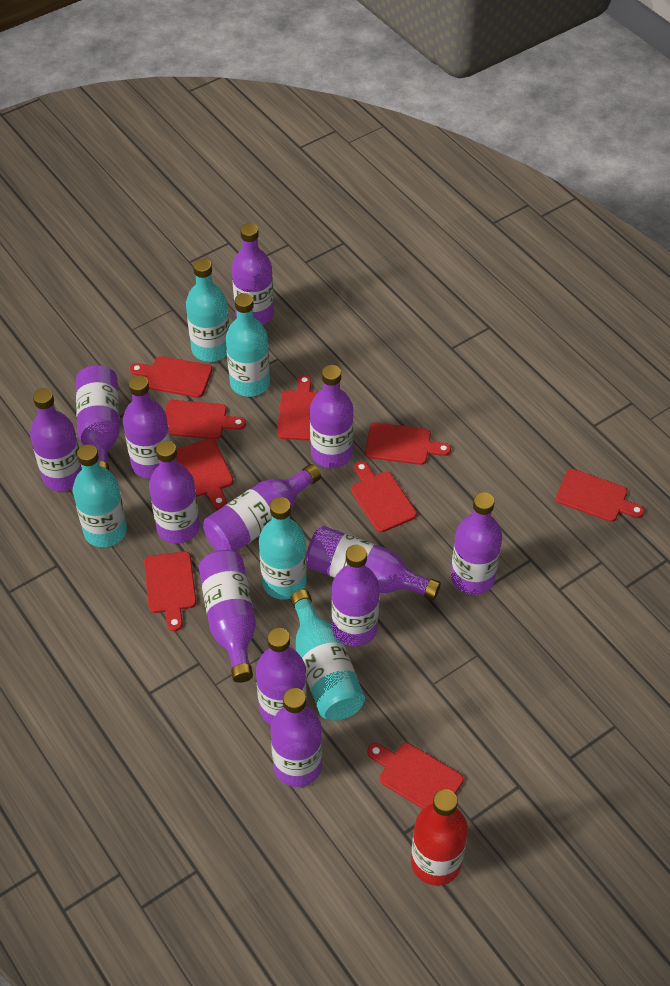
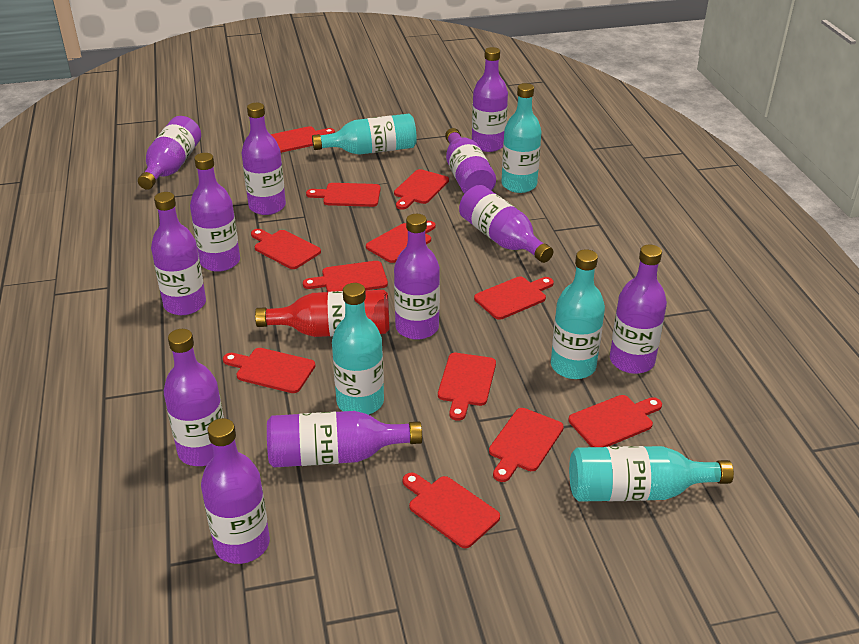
purple bottle: 13 -> 12
red cutting board: 9 -> 12

